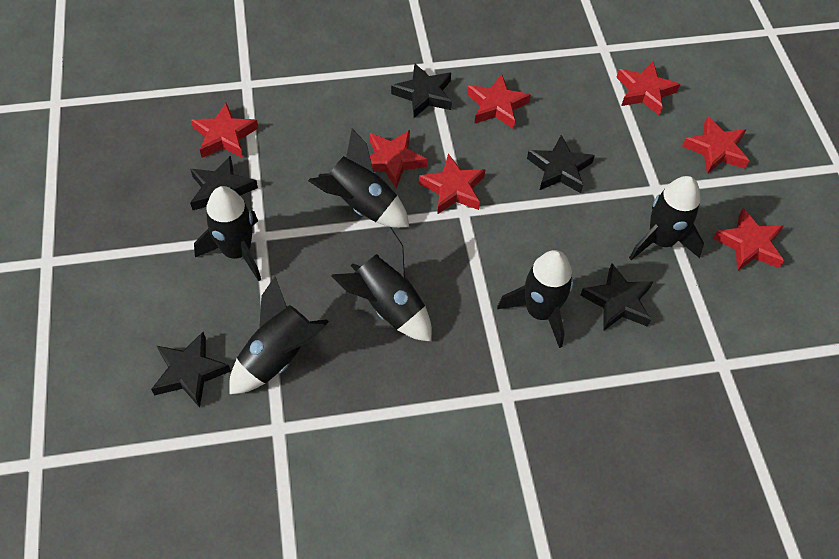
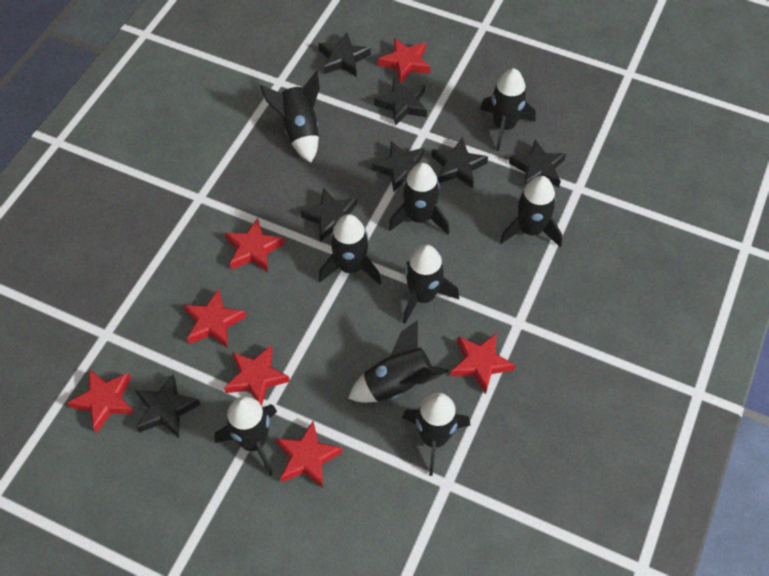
black rocket: 6 -> 9
black star: 5 -> 7

